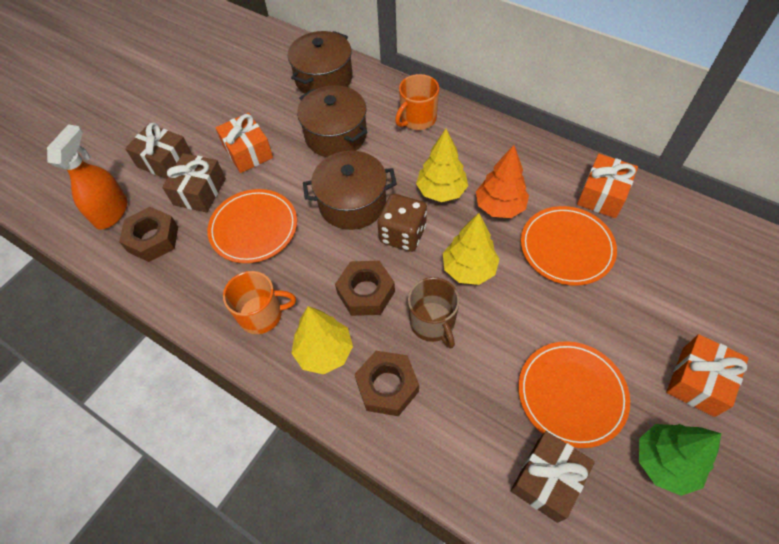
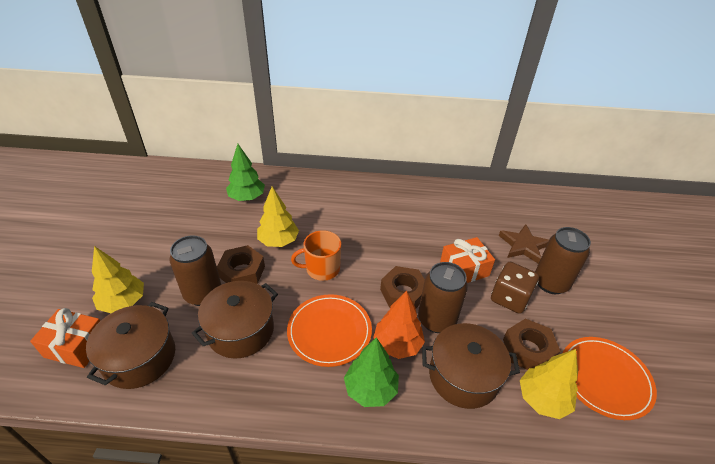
brown can: 0 -> 3
brown gift: 3 -> 0
brown mug: 1 -> 0
brown star: 0 -> 1
green tree: 1 -> 2
orange gift: 3 -> 2
orange mug: 2 -> 1
orange plate: 3 -> 2
orange spray bottle: 1 -> 0

